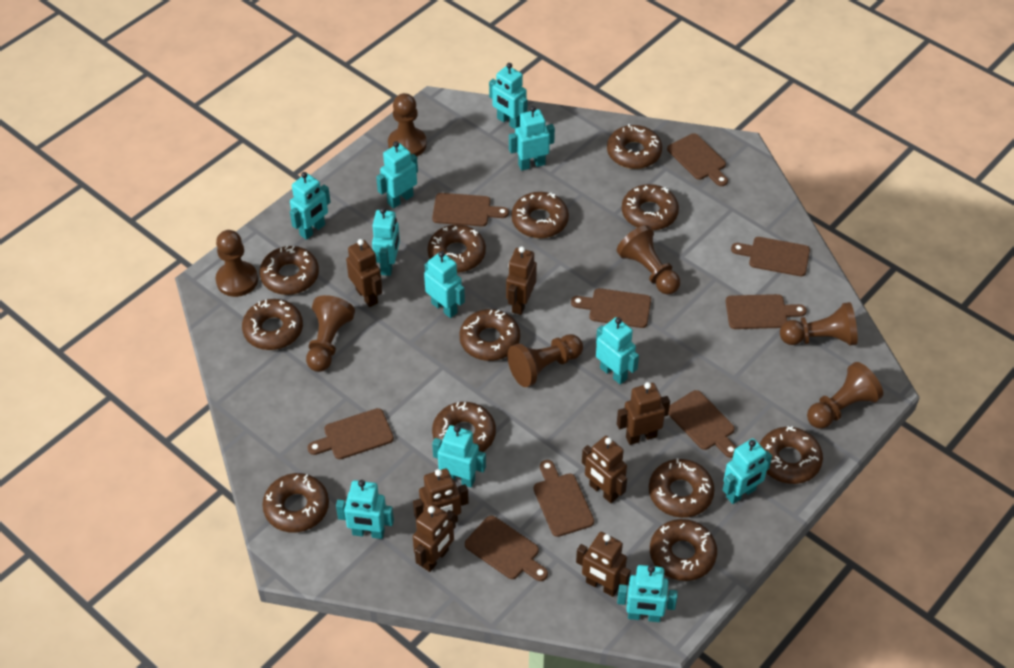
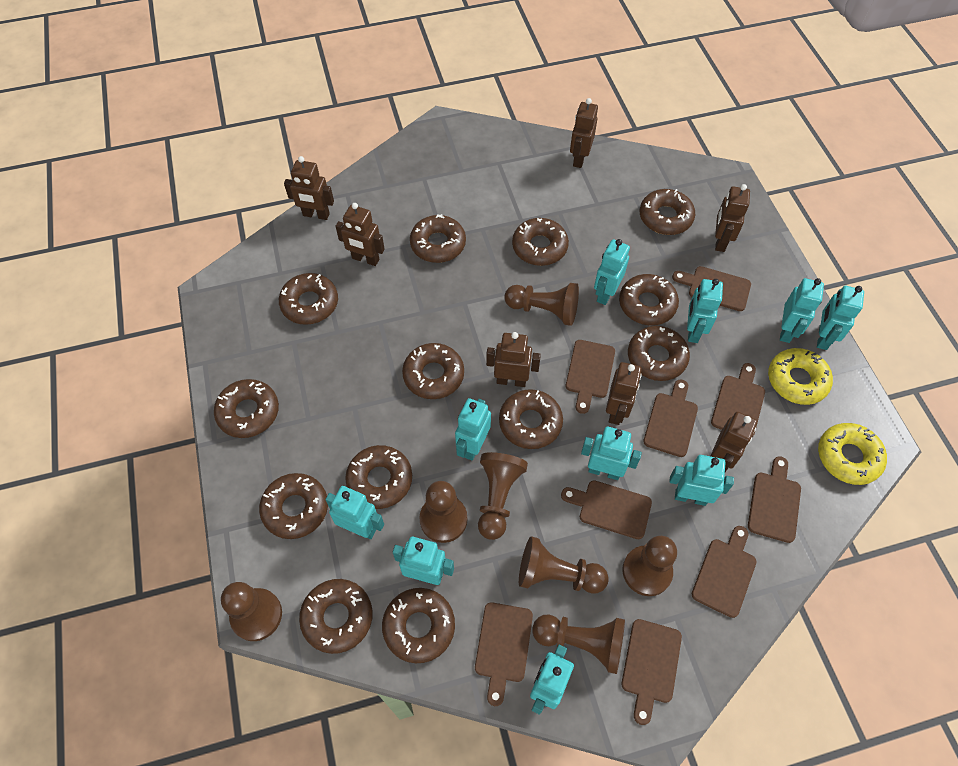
brown donut: 12 -> 13
turquoise robot: 11 -> 10
yellow donut: 0 -> 2

